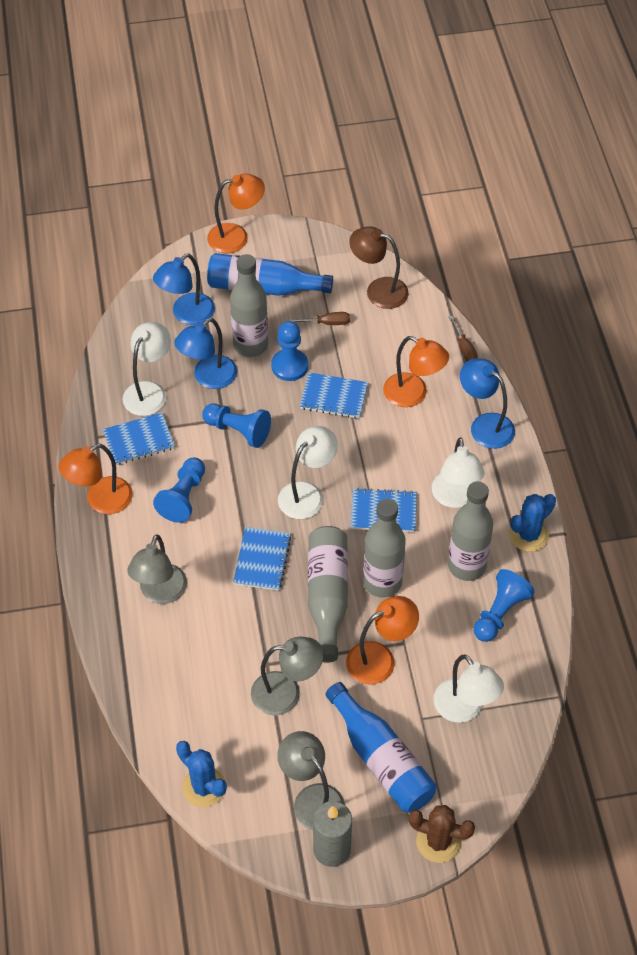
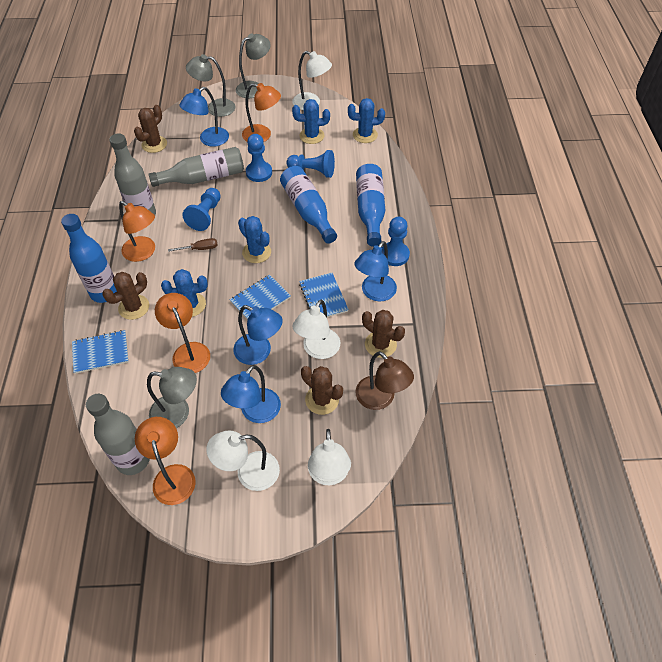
blue bottle: 2 -> 3
blue cactus: 2 -> 4
blue lamp: 3 -> 4
blue notebook: 4 -> 3
brown cactus: 1 -> 4
brown screwdriver: 2 -> 1
grey bottle: 4 -> 3
grey candle: 1 -> 0

